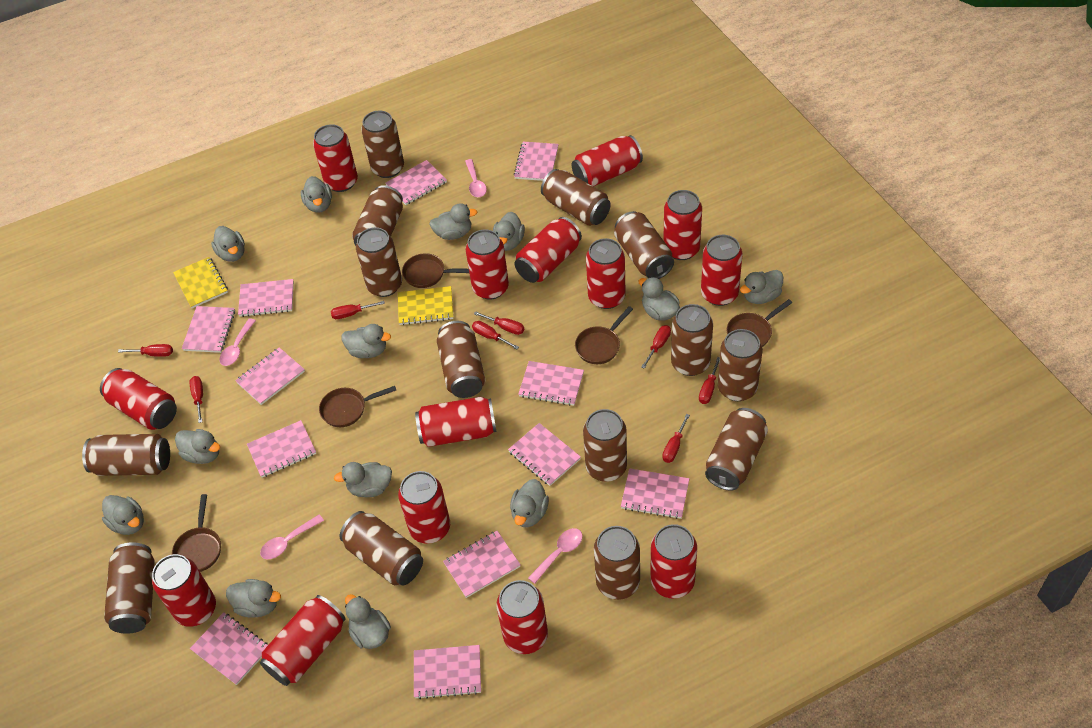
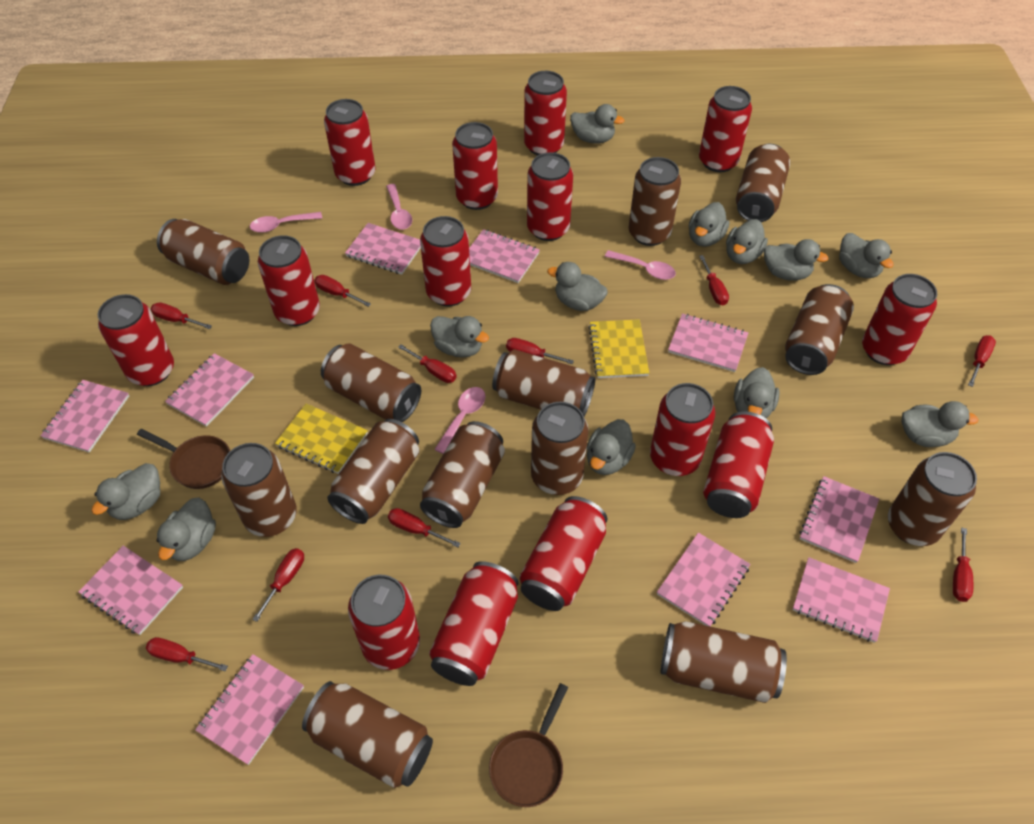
brown can: 14 -> 13
brown pan: 5 -> 2
grey duck: 13 -> 12
pink notebook: 12 -> 10
red screwdriver: 8 -> 10

